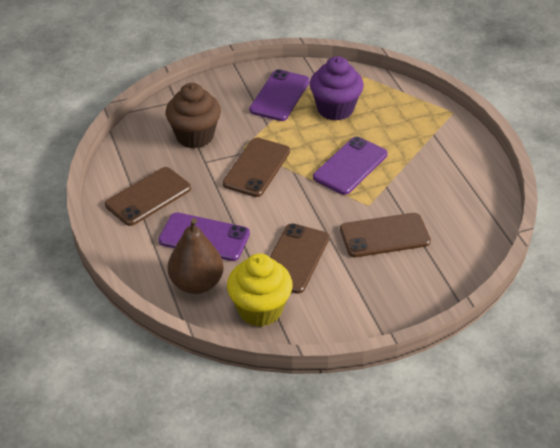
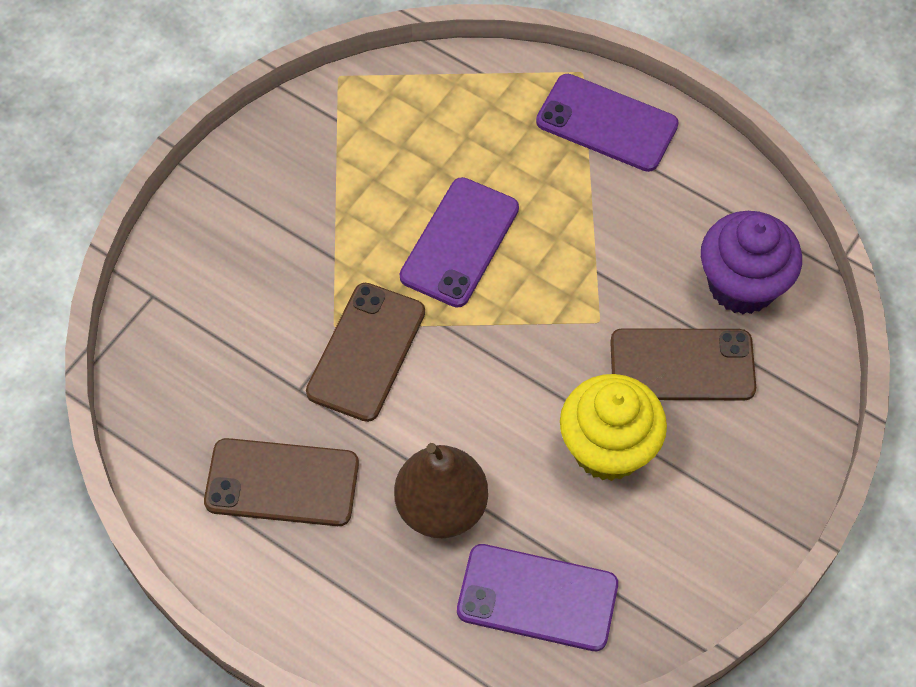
brown cupcake: 1 -> 0
brown phone: 4 -> 3

